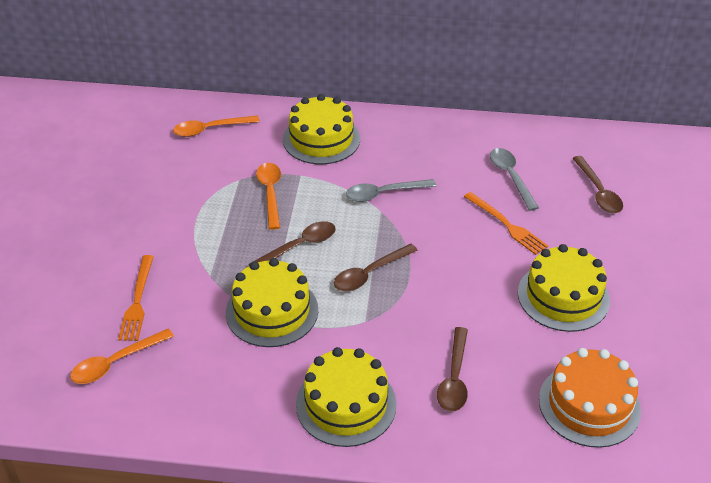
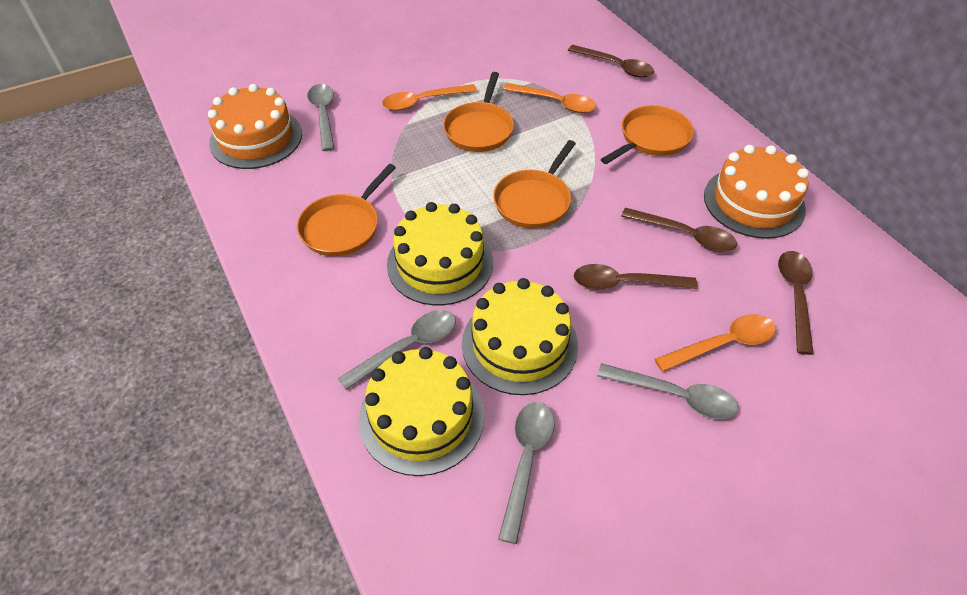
grey spoon: 2 -> 4
orange cake: 1 -> 2
orange fork: 2 -> 0
orange pan: 0 -> 4
yellow cake: 4 -> 3

